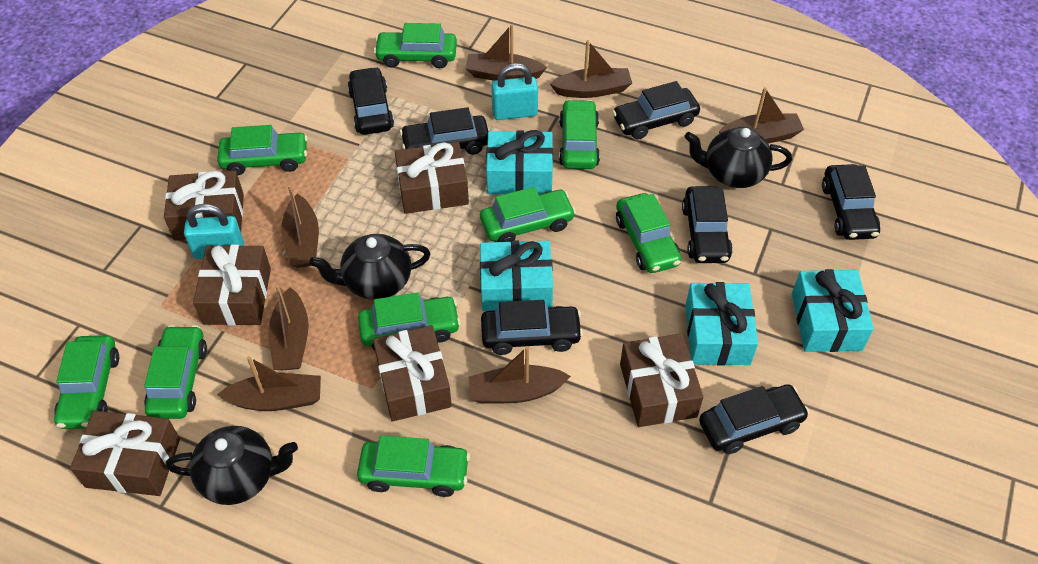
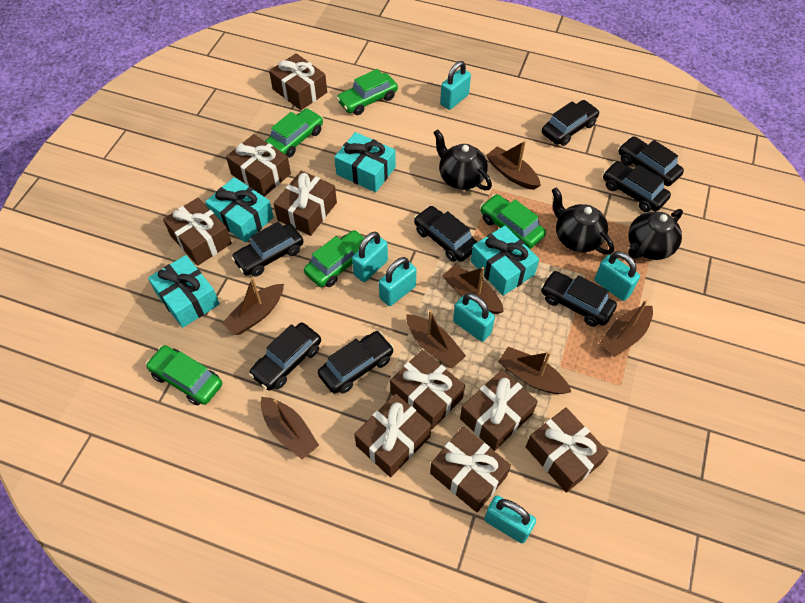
black car: 7 -> 8
brown gift: 6 -> 9
green car: 9 -> 5
turquoise padlock: 2 -> 6

